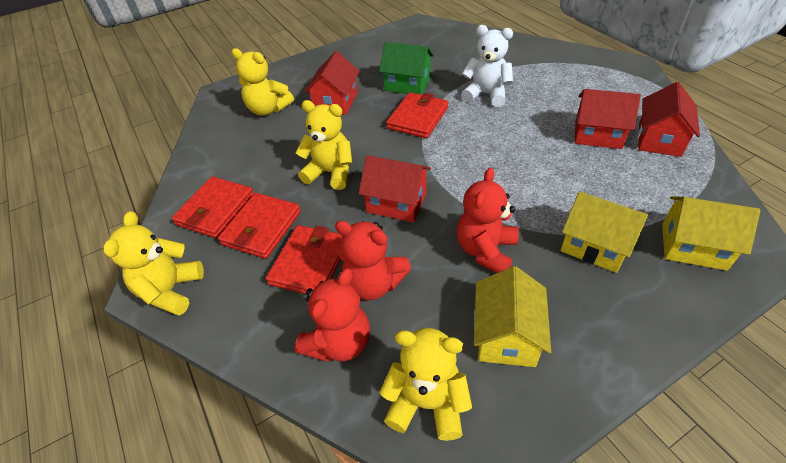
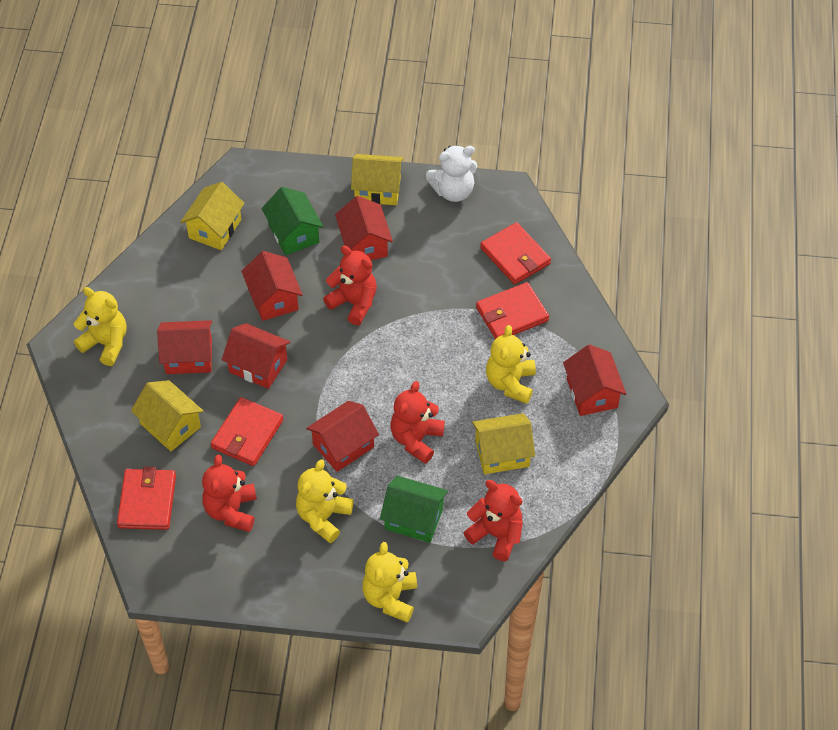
green house: 1 -> 2
red house: 4 -> 6
red teddy bear: 3 -> 4
yellow house: 3 -> 4

